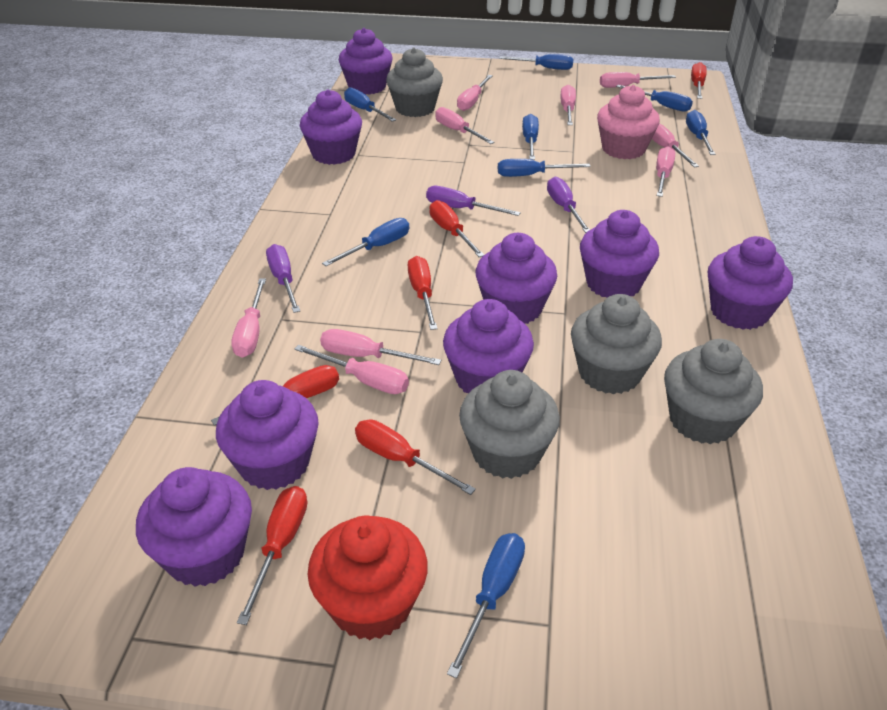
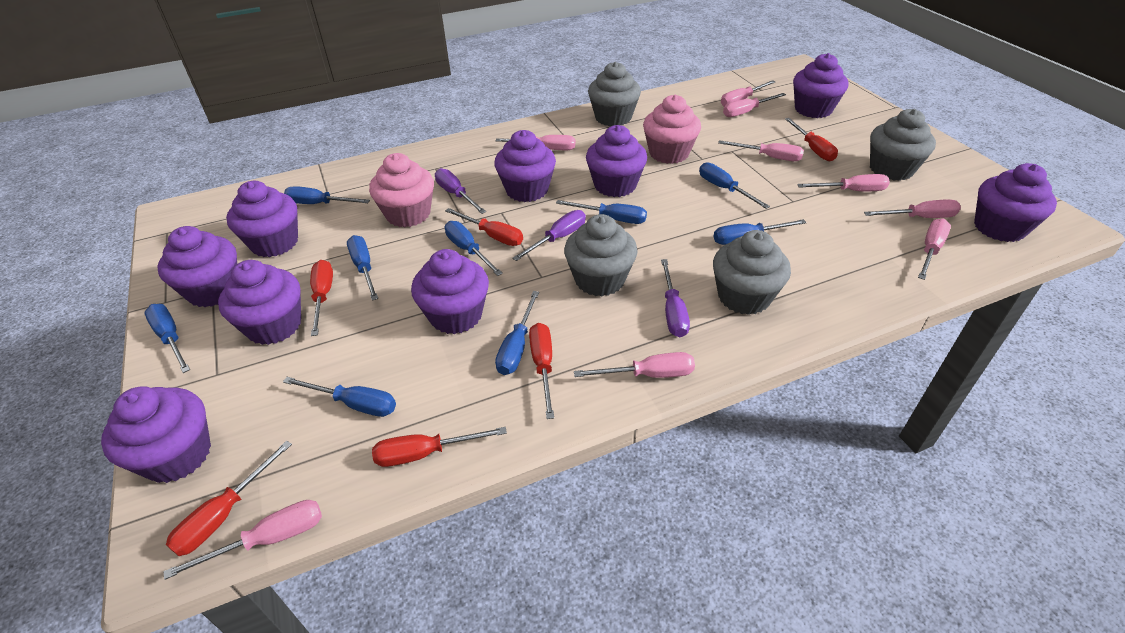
blue screwdriver: 8 -> 9
pink cupcake: 1 -> 2
purple cupcake: 8 -> 9
red cupcake: 1 -> 0

